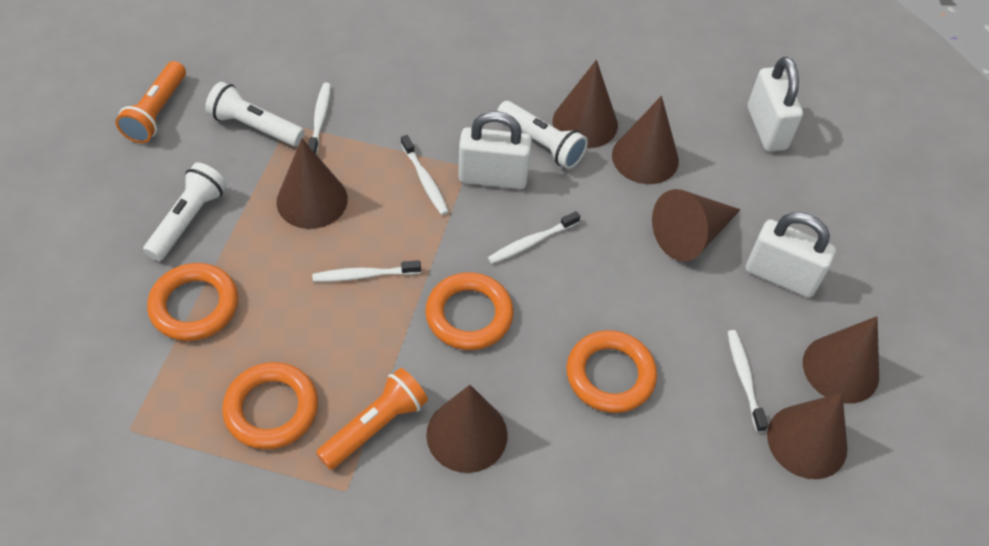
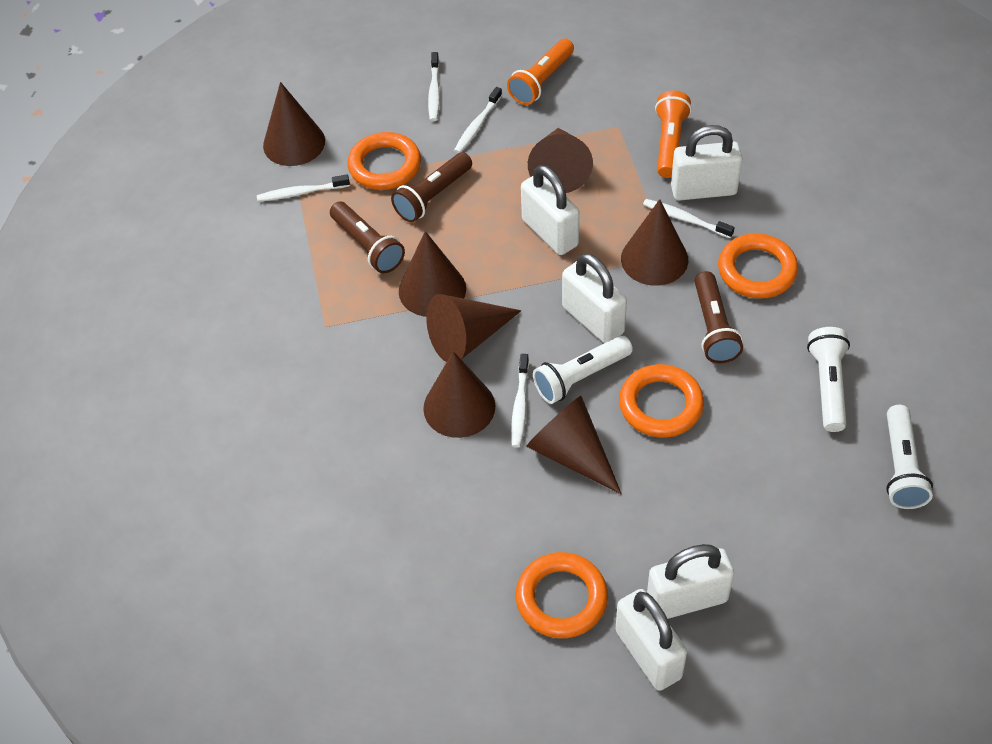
brown flashlight: 0 -> 3
white padlock: 3 -> 5

